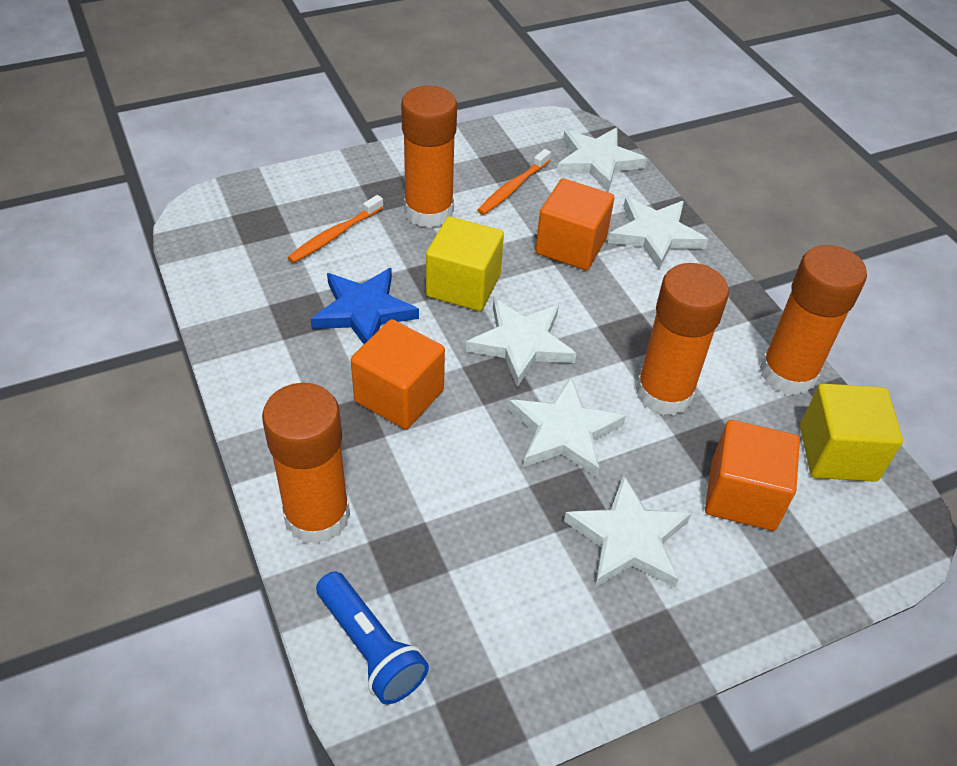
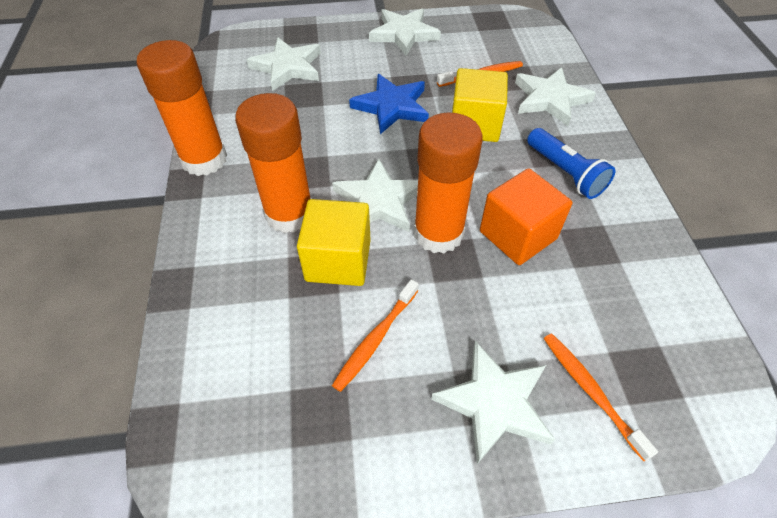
orange cube: 3 -> 1
orange glue stick: 4 -> 3
orange toothbrush: 2 -> 3

